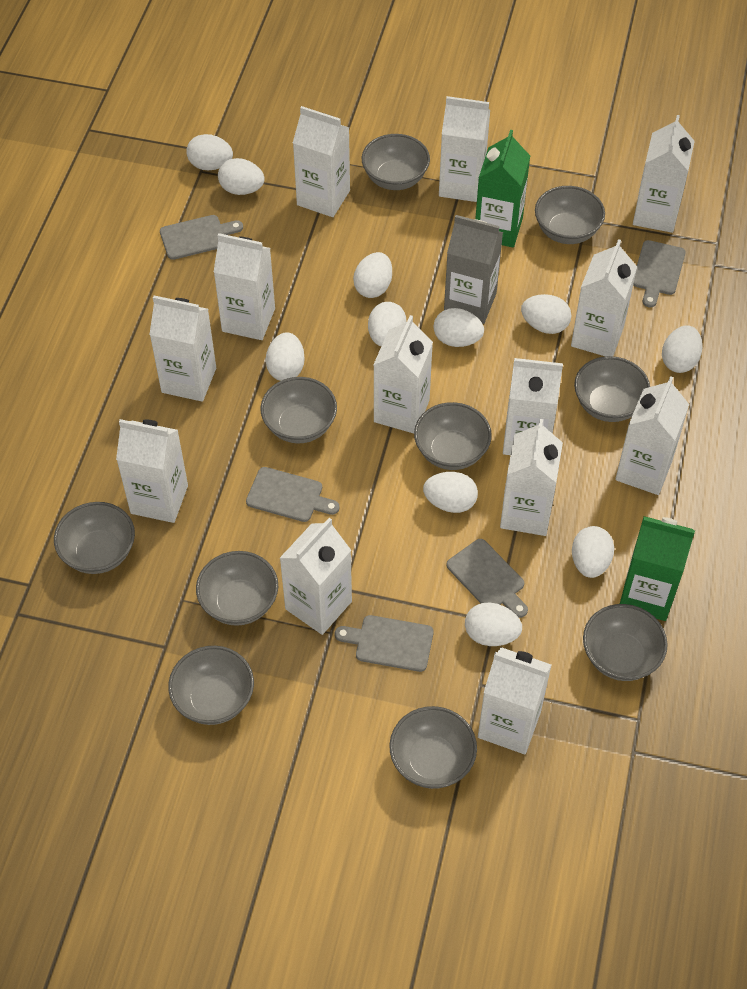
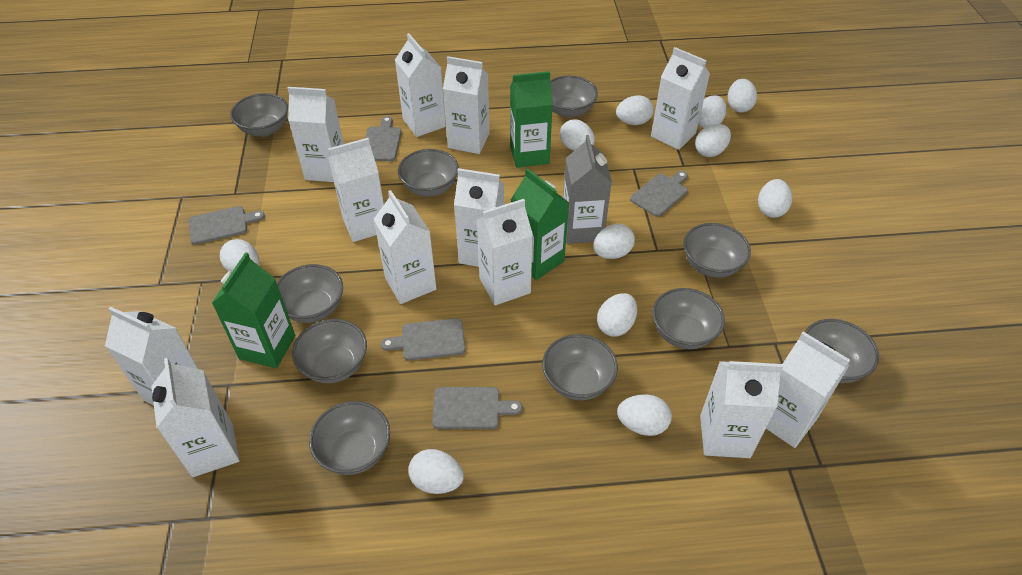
green carton: 2 -> 3
white carton: 13 -> 12

